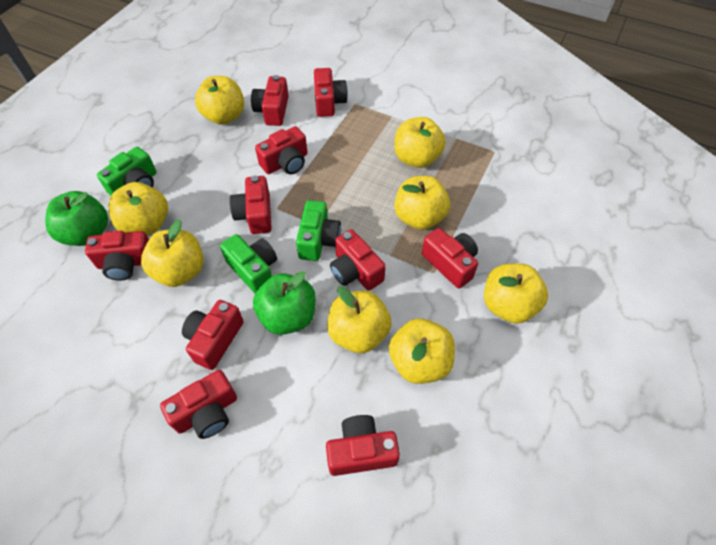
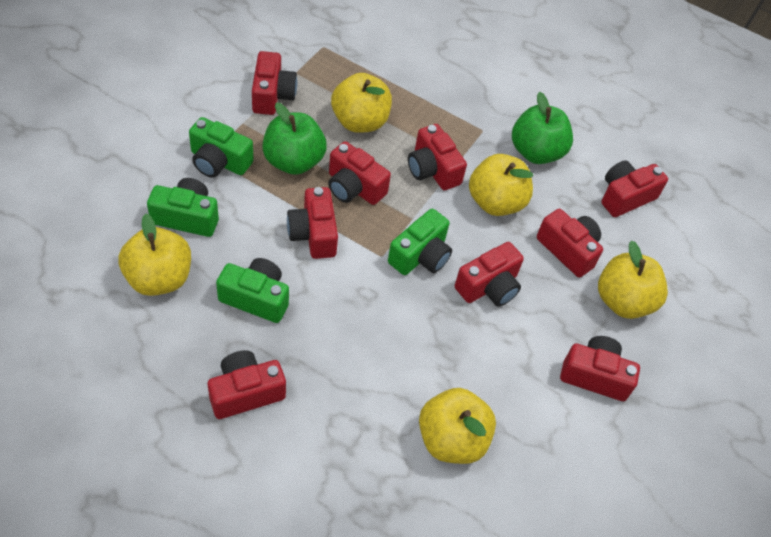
green camera: 3 -> 4
red camera: 10 -> 9
yellow apple: 8 -> 5

